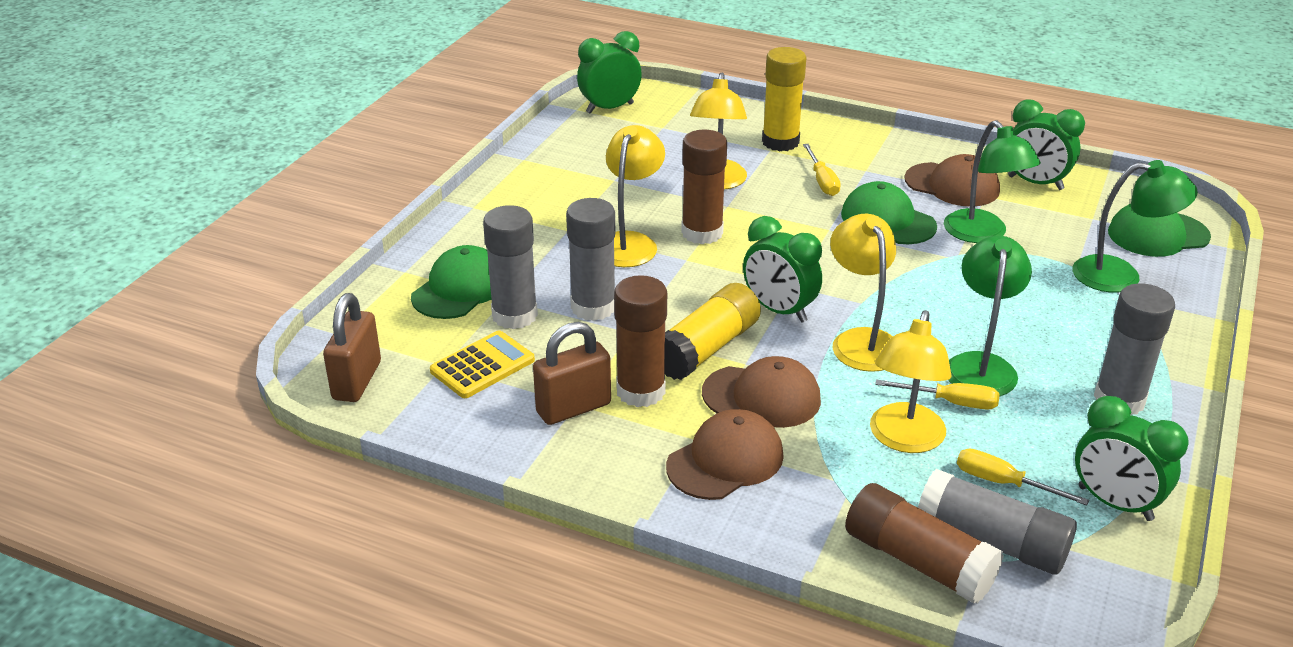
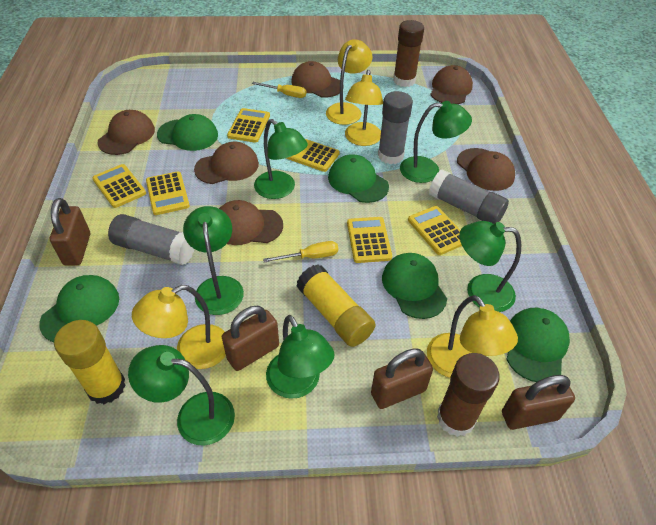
brown cap: 3 -> 6
brown glue stick: 3 -> 2
brown padlock: 2 -> 4
green cap: 3 -> 5
green clock: 4 -> 0
green lamp: 3 -> 6
grey glue stick: 4 -> 3
yellow calculator: 1 -> 6
yellow screwdriver: 3 -> 2

